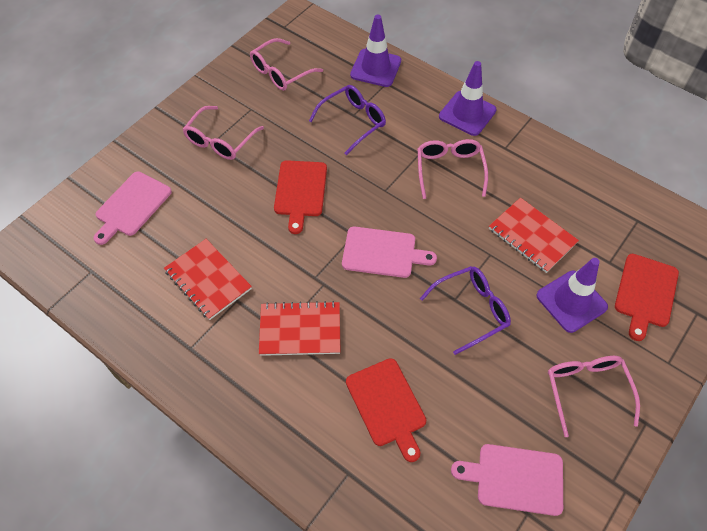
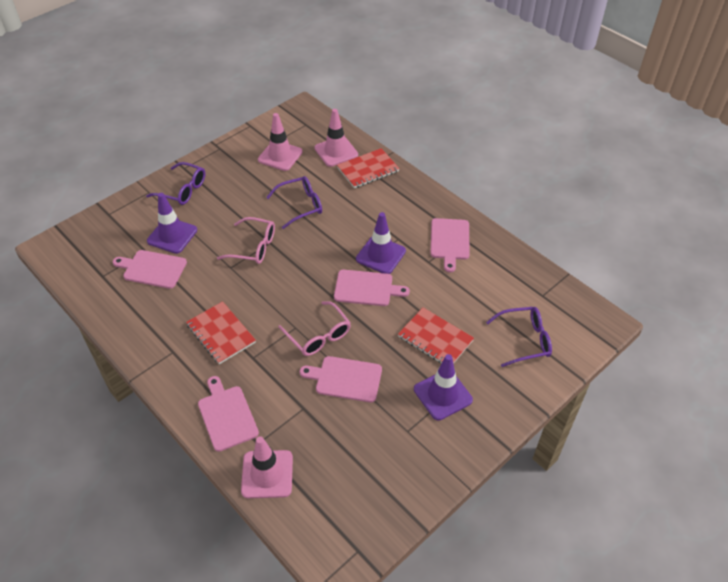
pink cutting board: 3 -> 5
pink glasses: 4 -> 2
pink traffic cone: 0 -> 3
purple glasses: 2 -> 3
red cutting board: 3 -> 0

